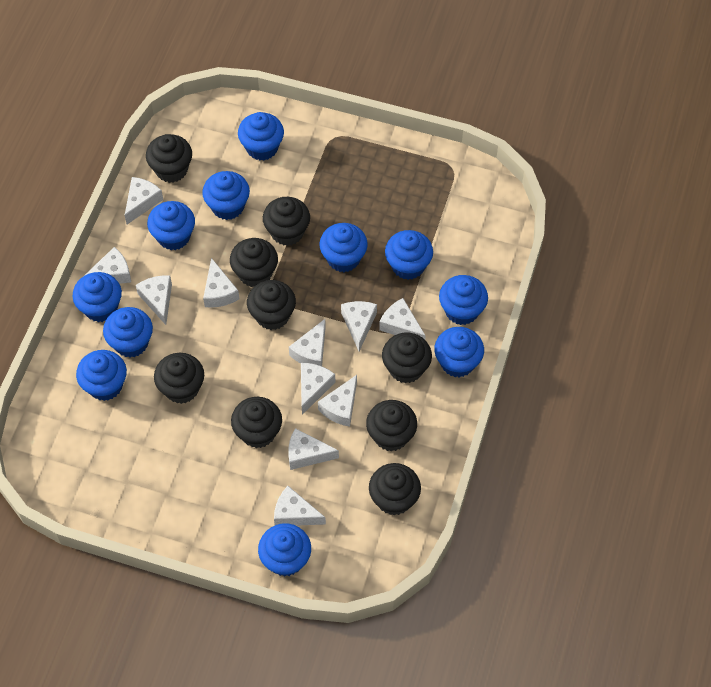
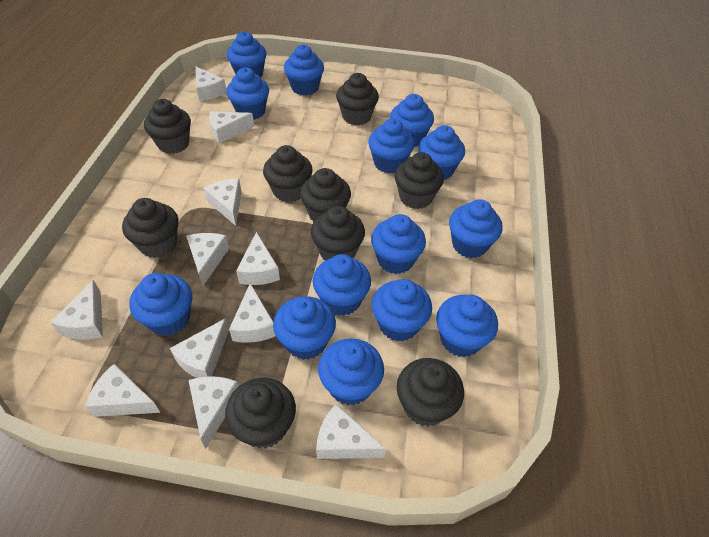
blue cupcake: 11 -> 14

